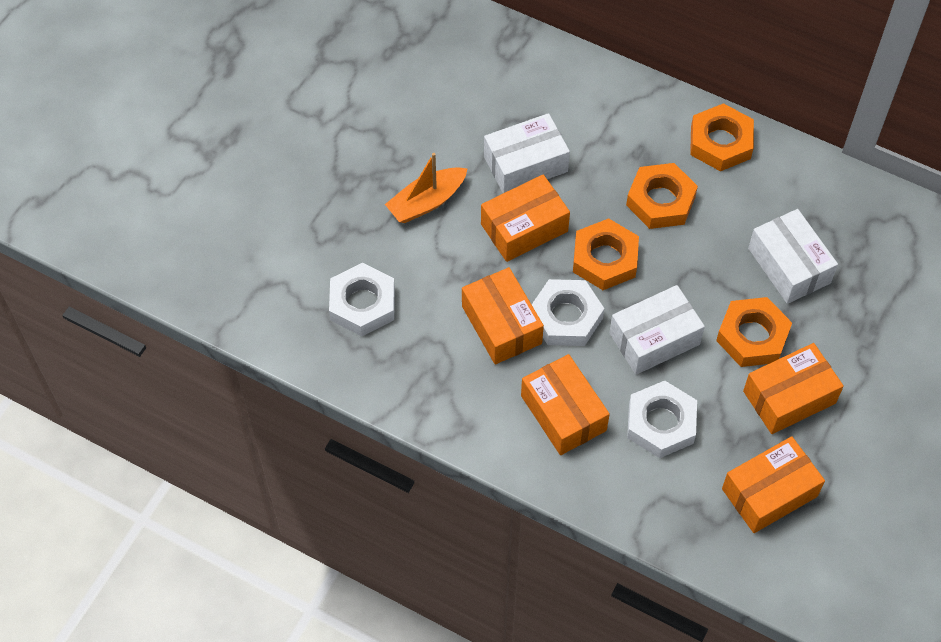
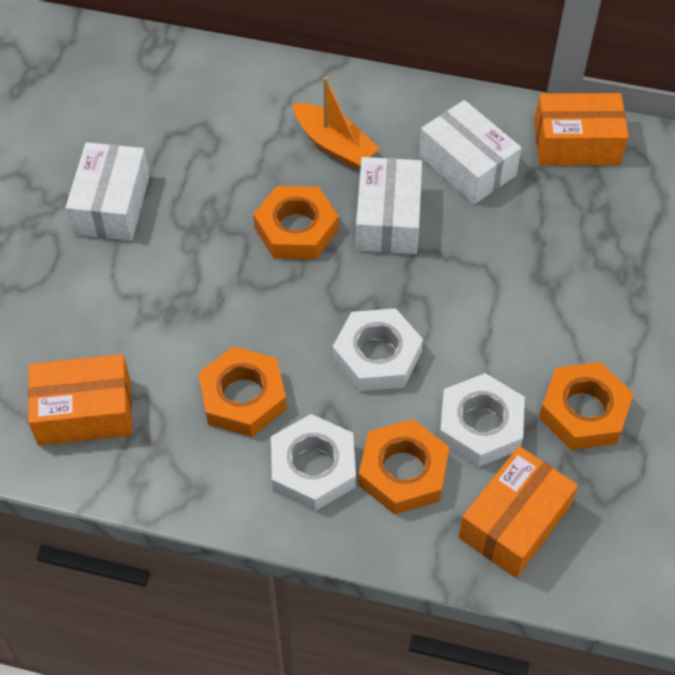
orange box: 5 -> 3

